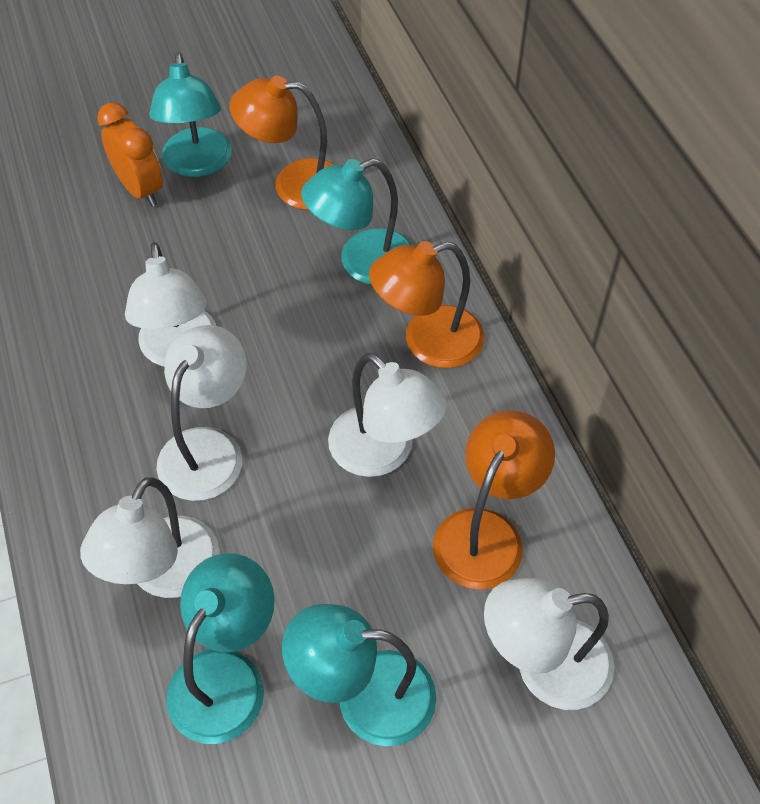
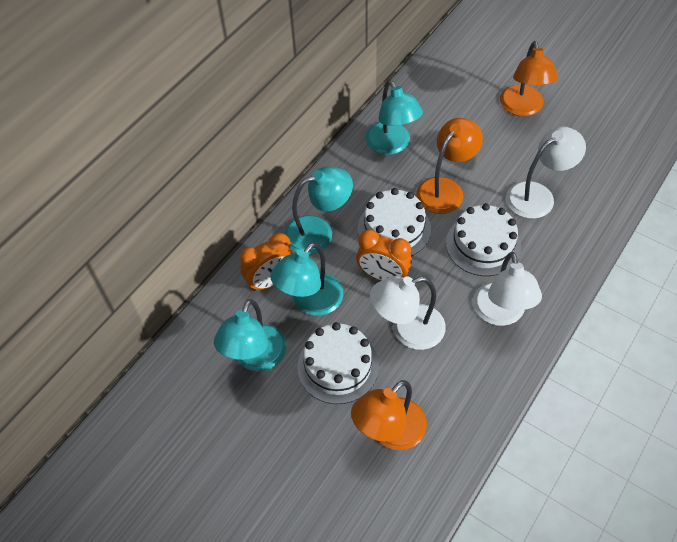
orange clock: 1 -> 2
white cake: 0 -> 3
white lamp: 5 -> 3

